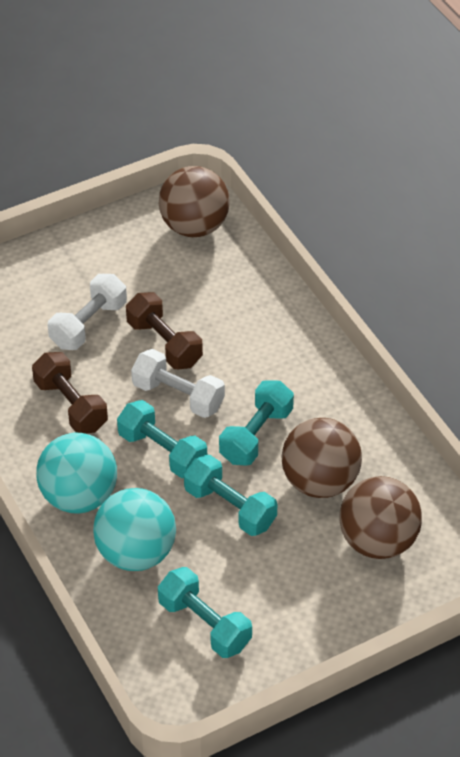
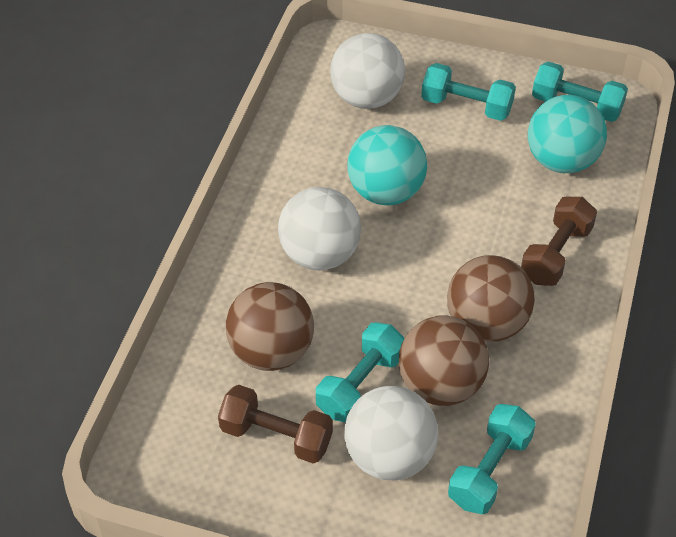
white ball: 0 -> 3
white dumbbell: 2 -> 0

